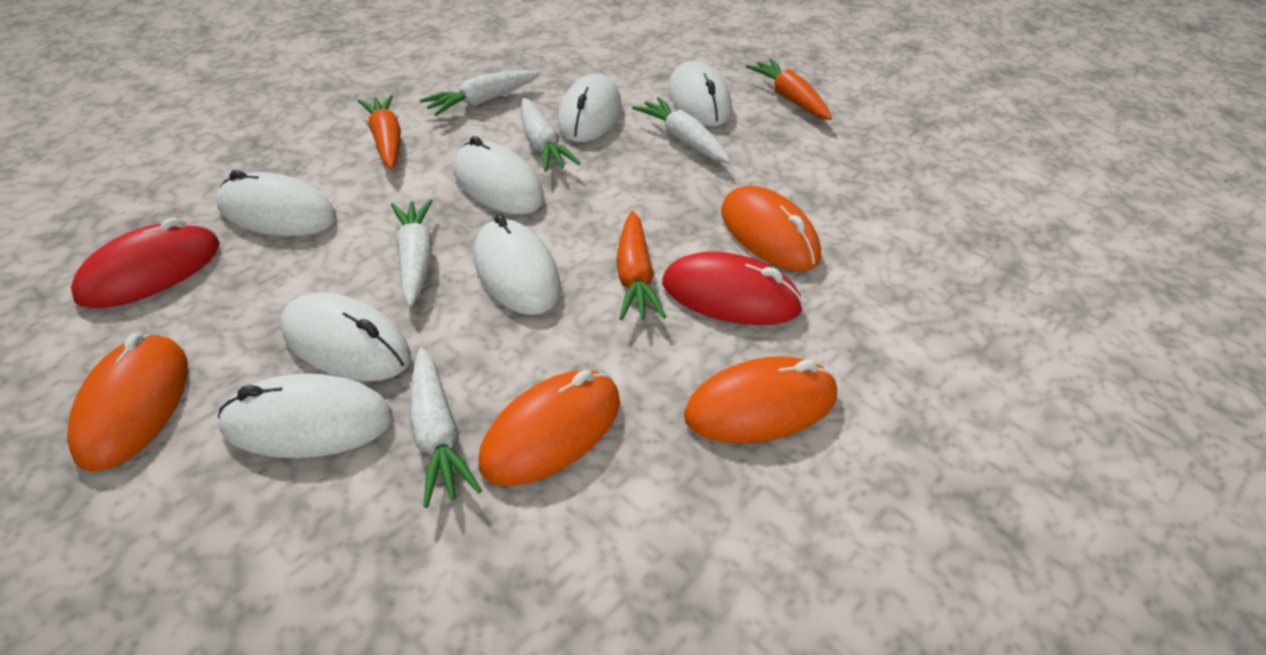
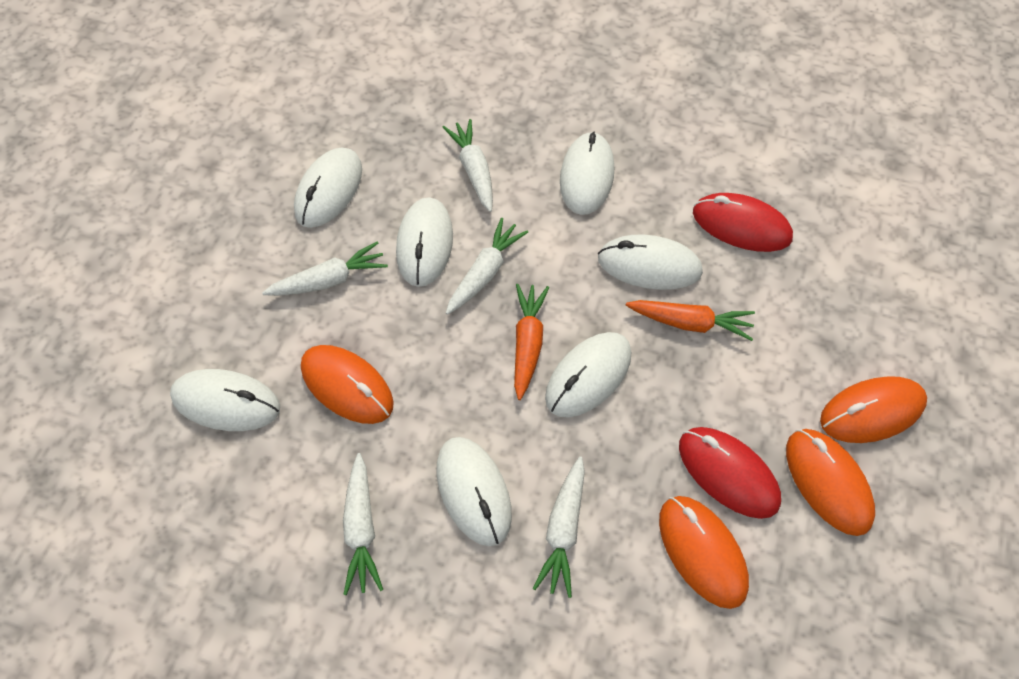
orange carrot: 3 -> 2

